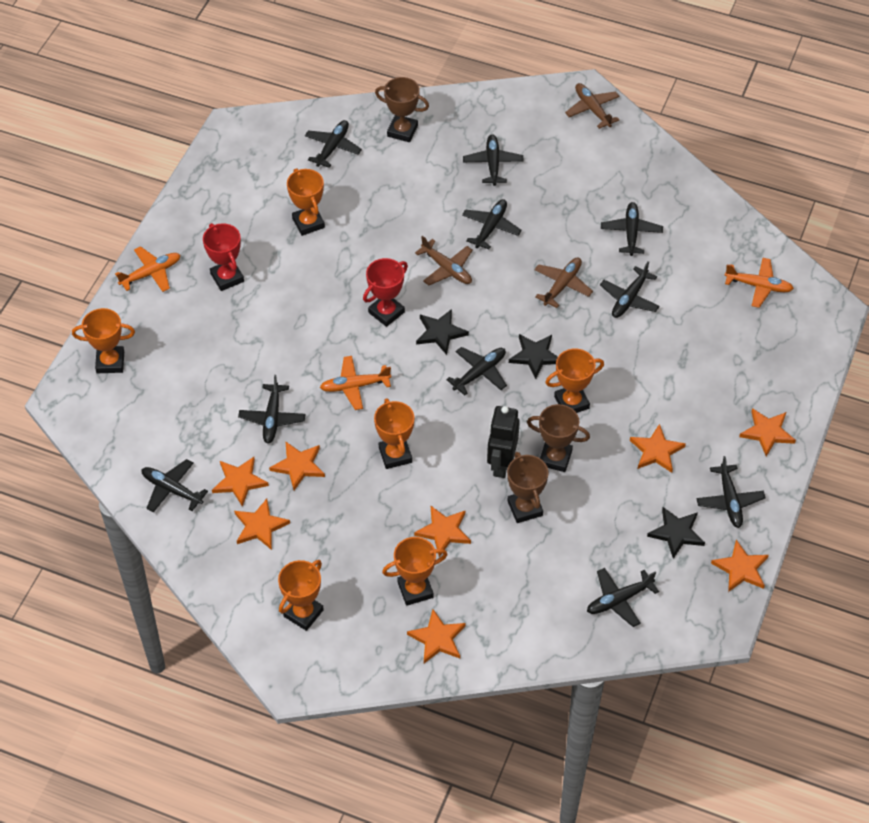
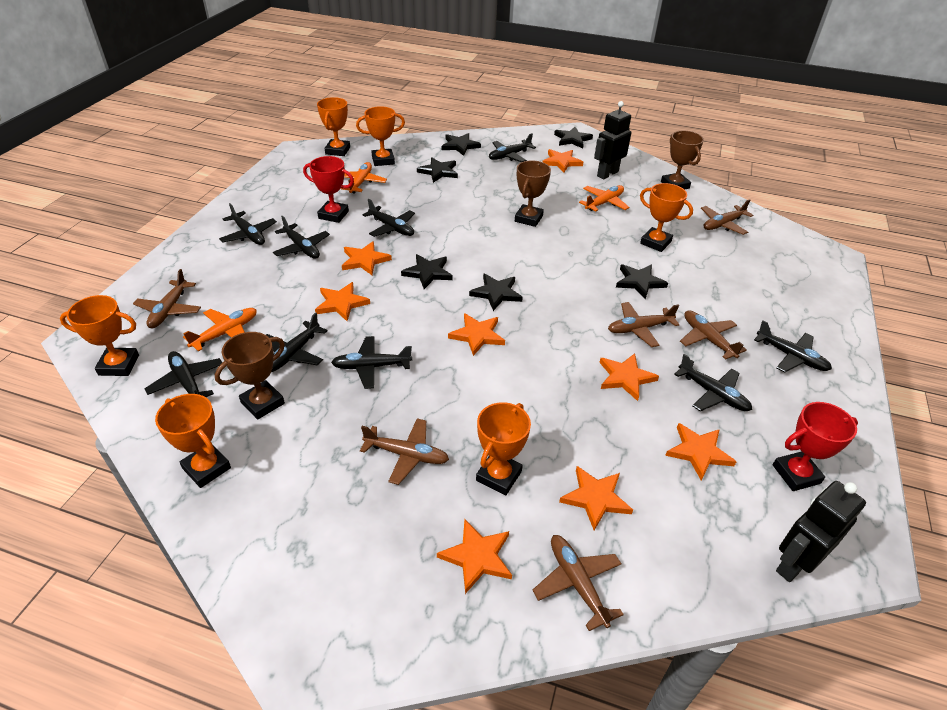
black plane: 10 -> 9
black robot: 1 -> 2
black star: 3 -> 6
brown plane: 3 -> 6

